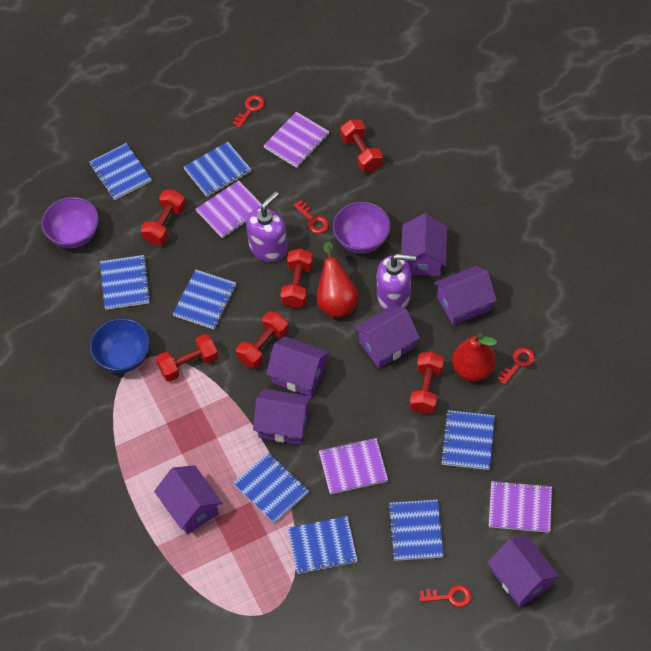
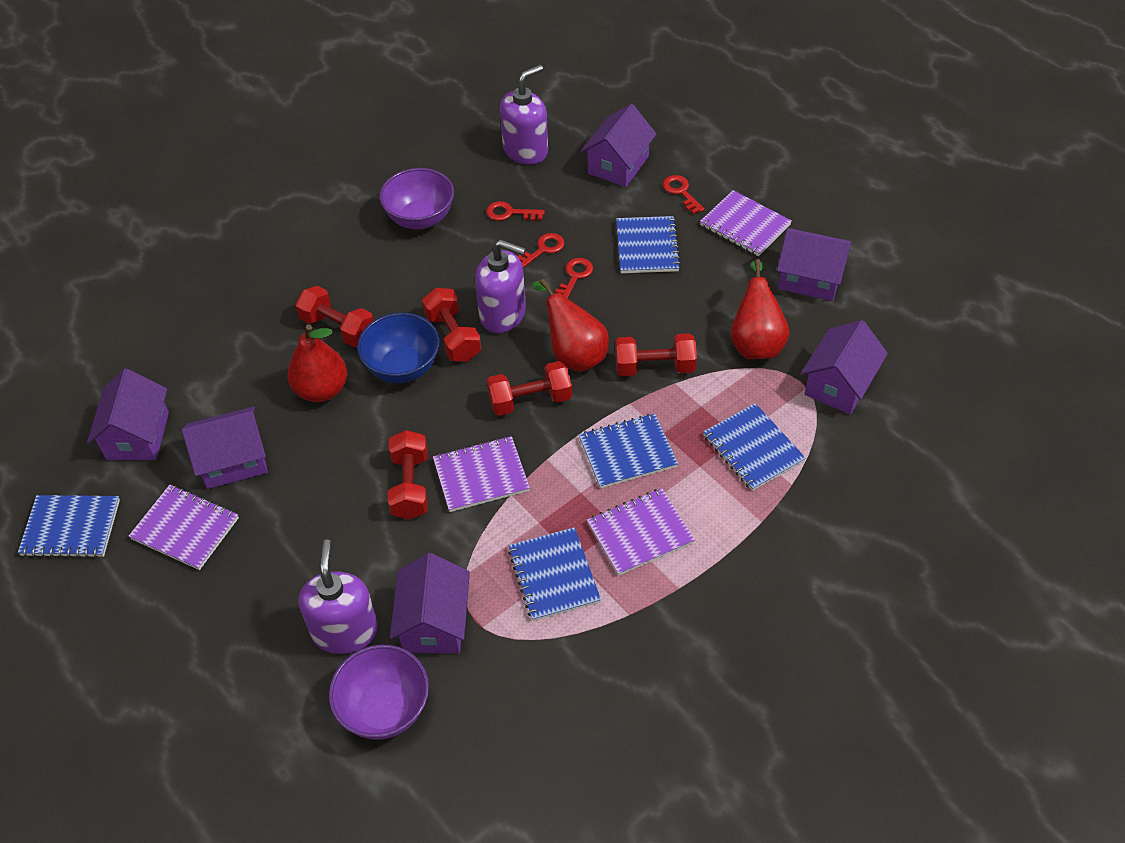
blue notebook: 8 -> 5
purple house: 7 -> 6
purple soap dispenser: 2 -> 3
red dumbbell: 6 -> 5
red pear: 2 -> 3

